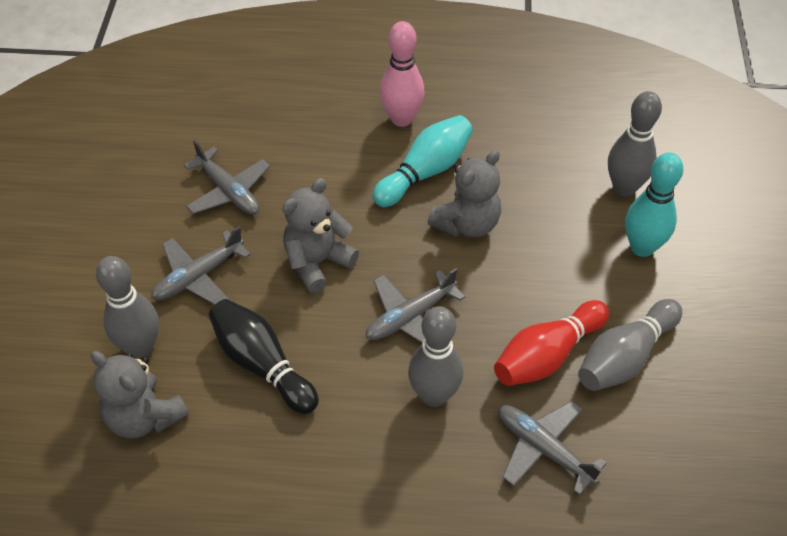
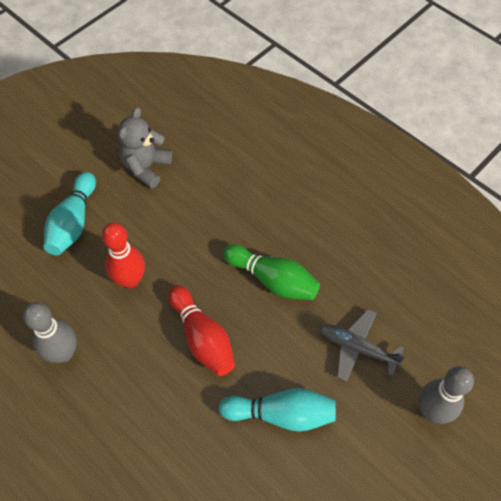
black bowling pin: 1 -> 0
green bowling pin: 0 -> 1
grey bowling pin: 4 -> 2
grey plane: 4 -> 1
grey teddy bear: 3 -> 1
pink bowling pin: 1 -> 0
red bowling pin: 1 -> 2

